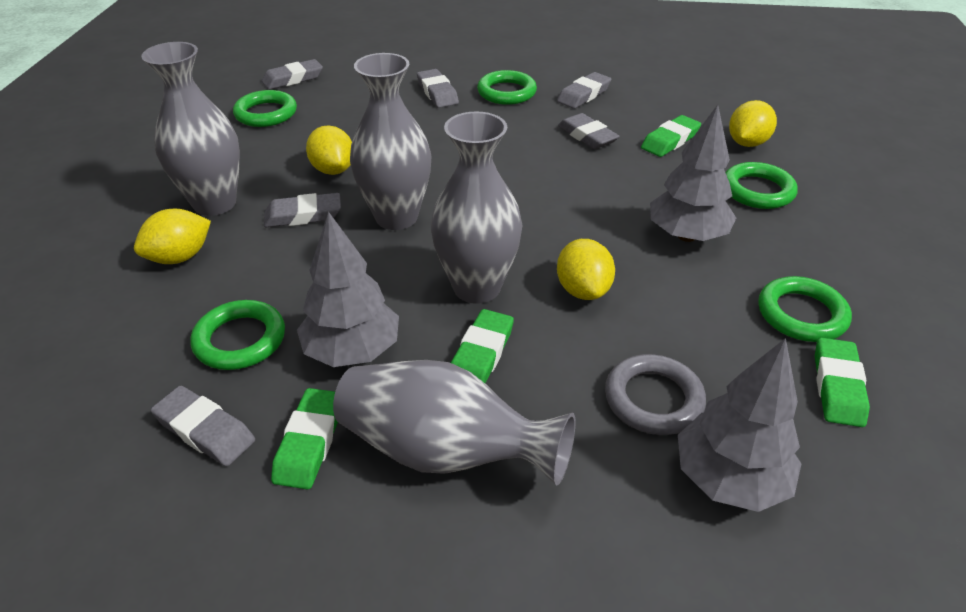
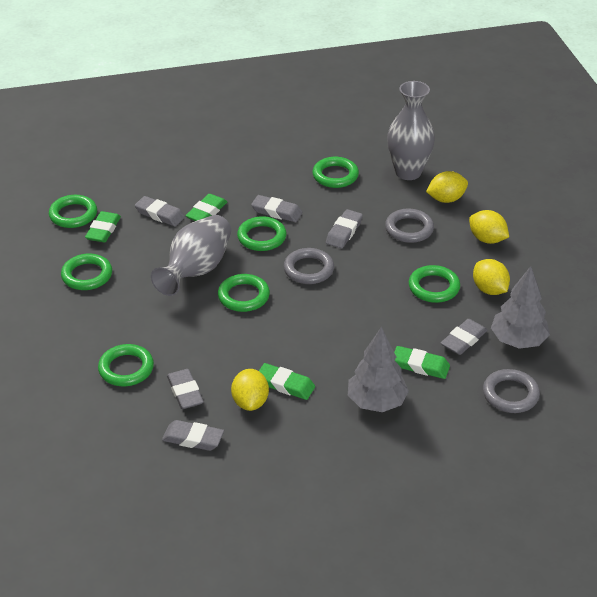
green ring: 5 -> 7
grey ring: 1 -> 3
grey tree: 3 -> 2
grey vase: 4 -> 2

